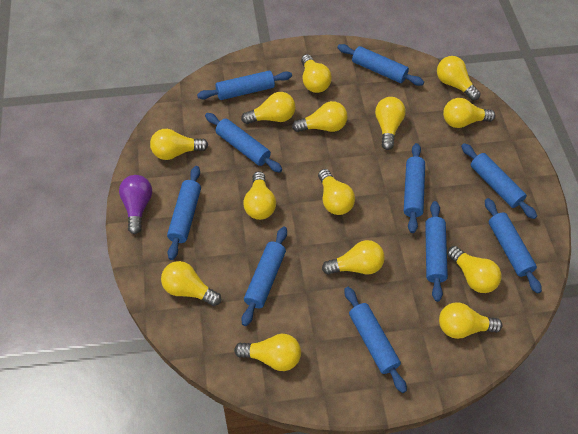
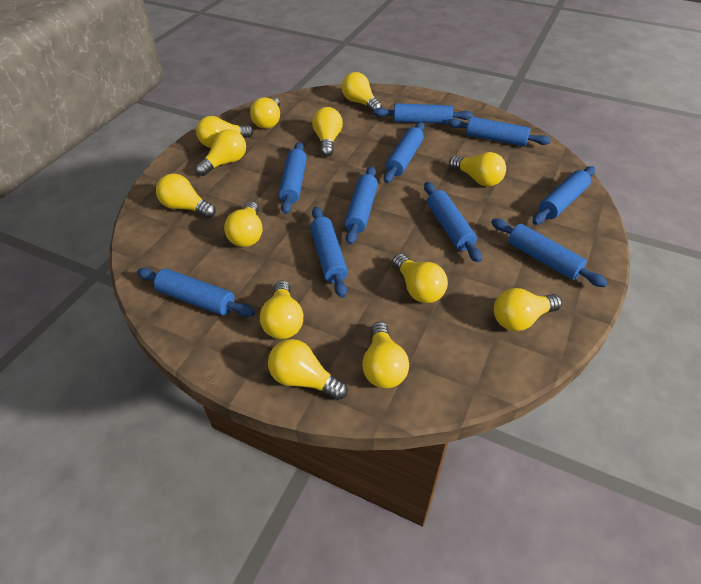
purple light bulb: 1 -> 0
yellow light bulb: 14 -> 13

